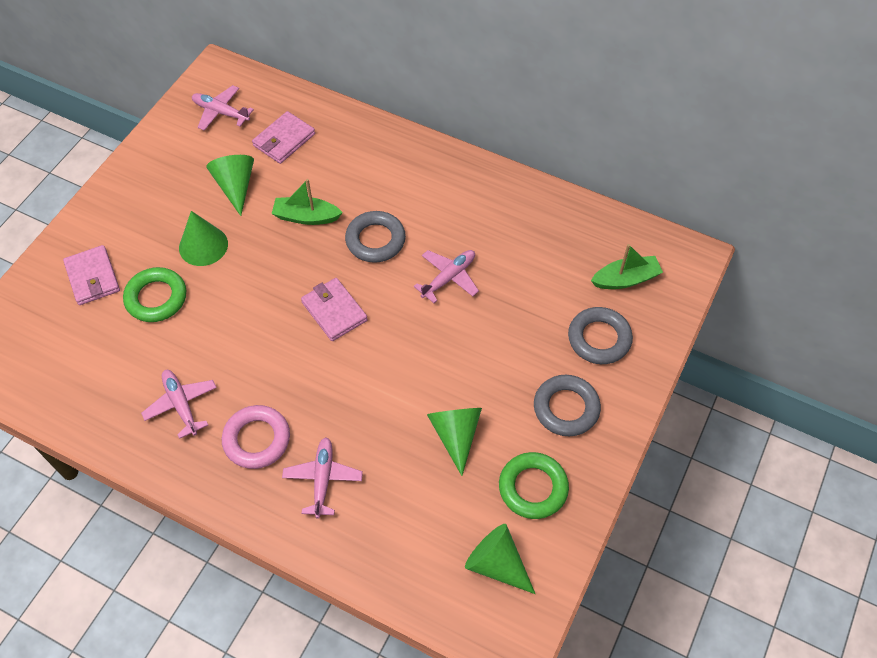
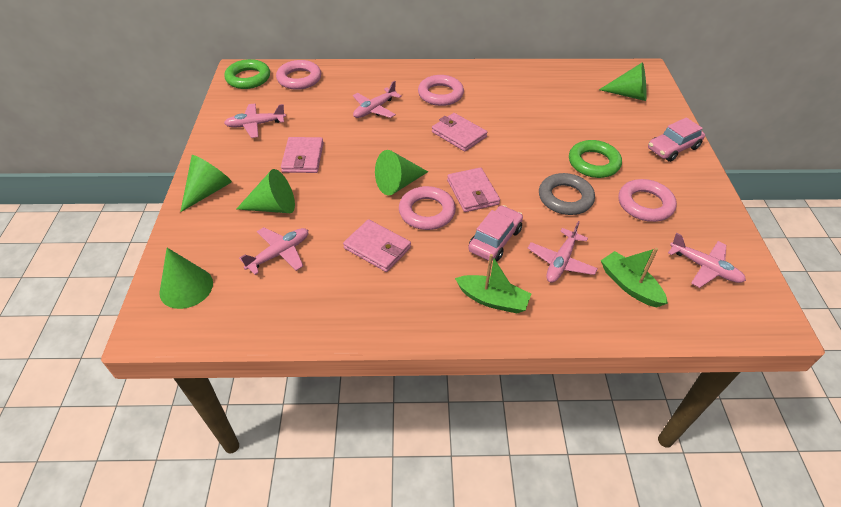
green cone: 4 -> 5
grey ring: 3 -> 1
pink car: 0 -> 2
pink plane: 4 -> 5
pink ring: 1 -> 4
pink wallet: 3 -> 4

